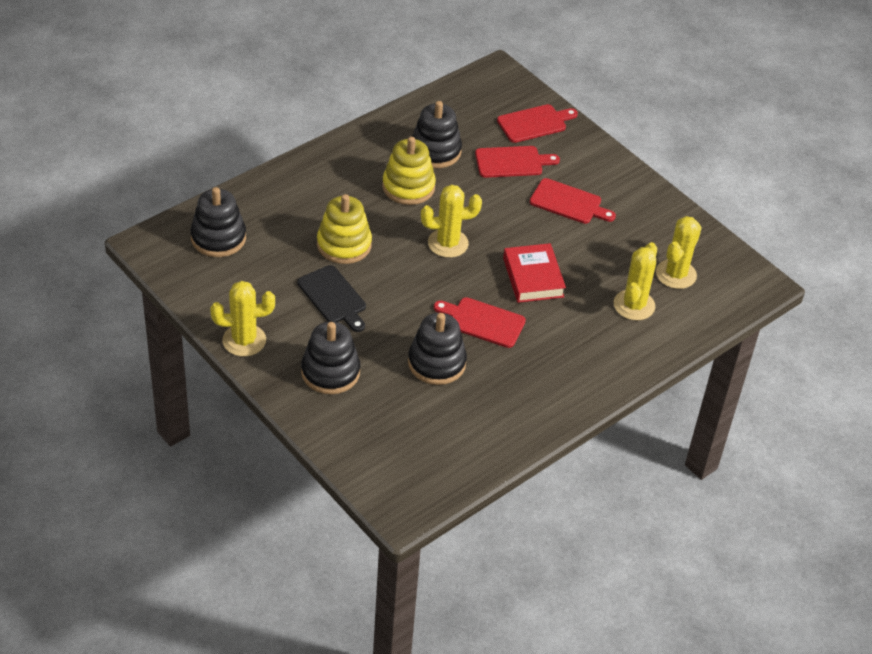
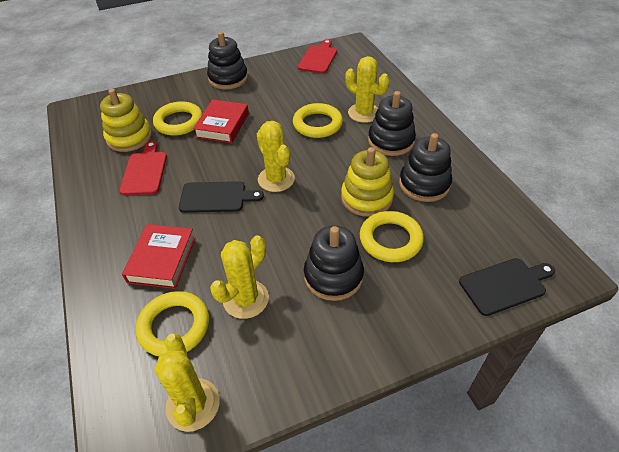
black cutting board: 1 -> 2
red book: 1 -> 2
red cutting board: 4 -> 2
yellow ring: 0 -> 4

